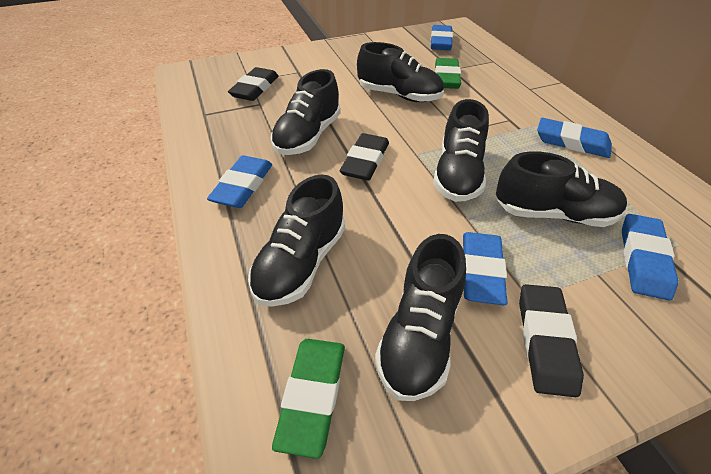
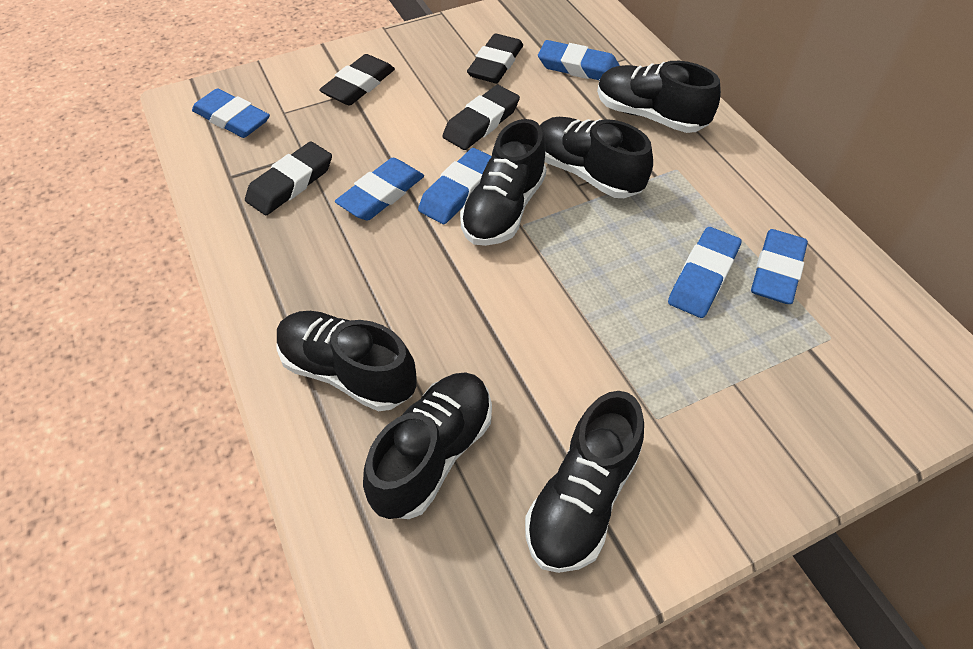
black eraser: 3 -> 4
blue eraser: 5 -> 6
green eraser: 2 -> 0

